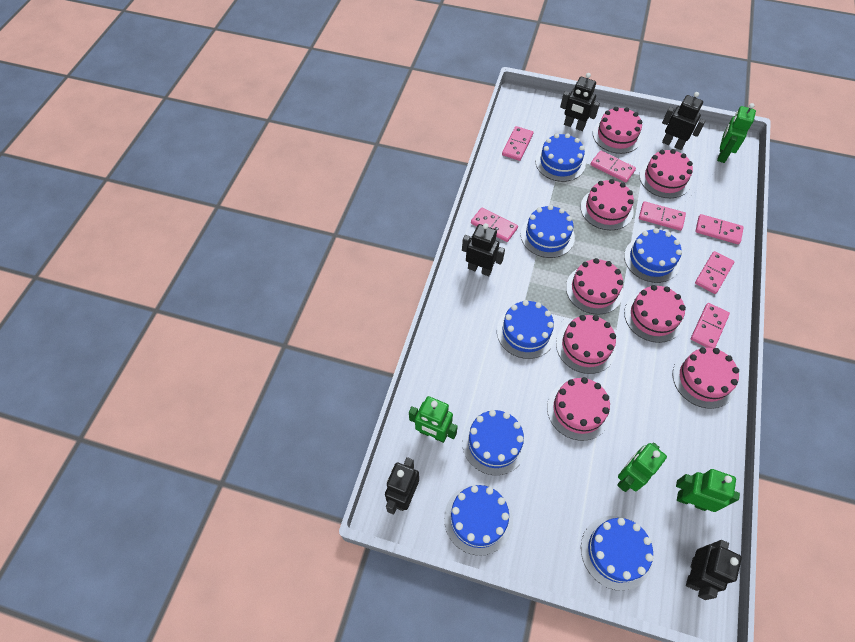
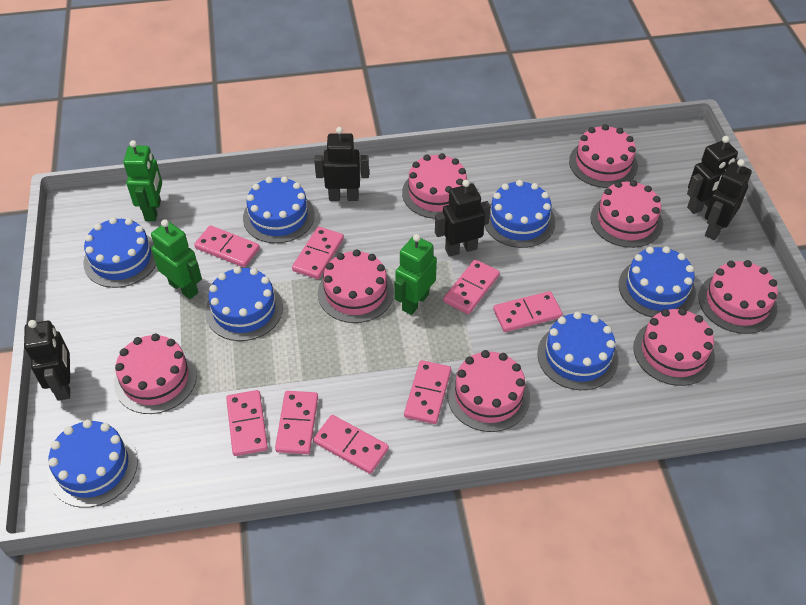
green robot: 4 -> 3
pink domino: 7 -> 8

